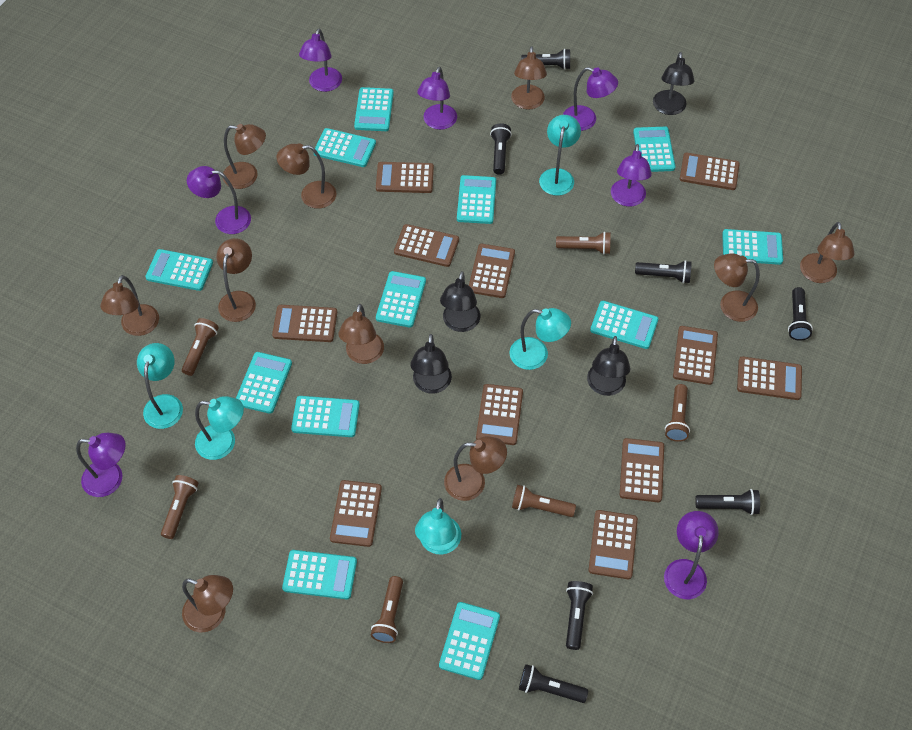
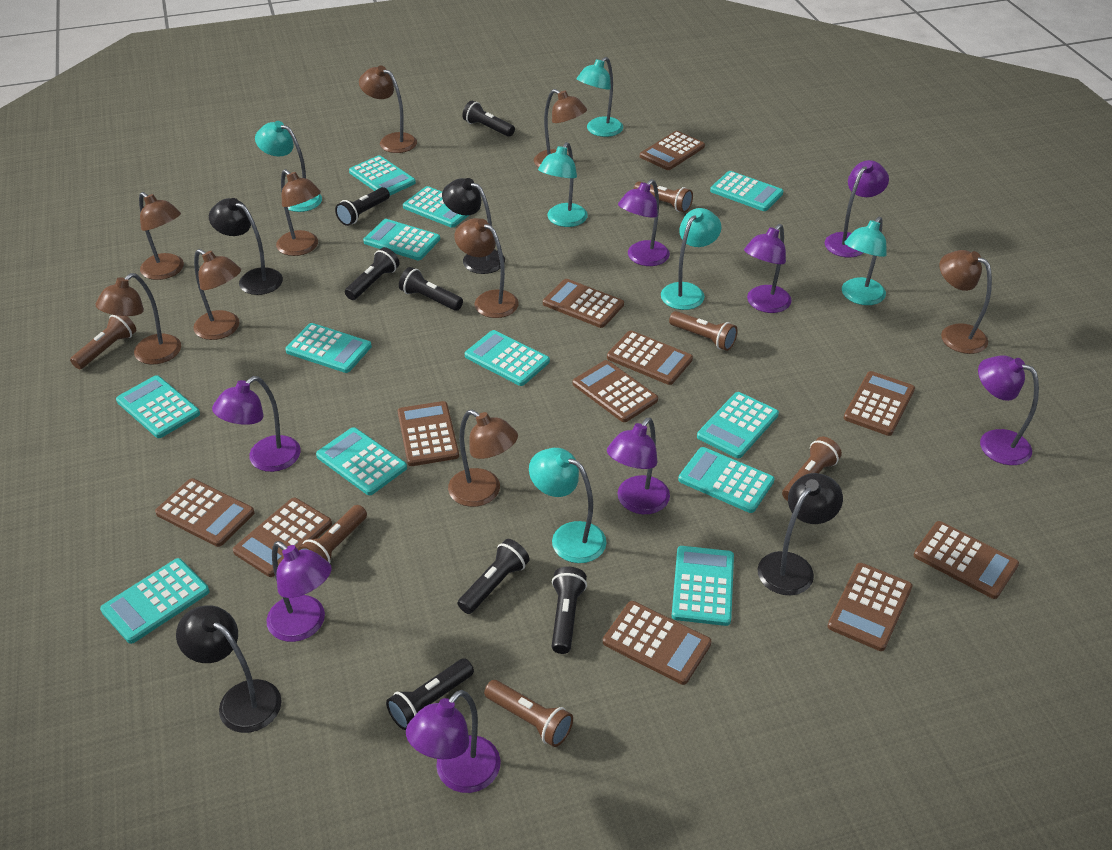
brown lamp: 10 -> 9
purple lamp: 7 -> 8
turquoise lamp: 5 -> 6

